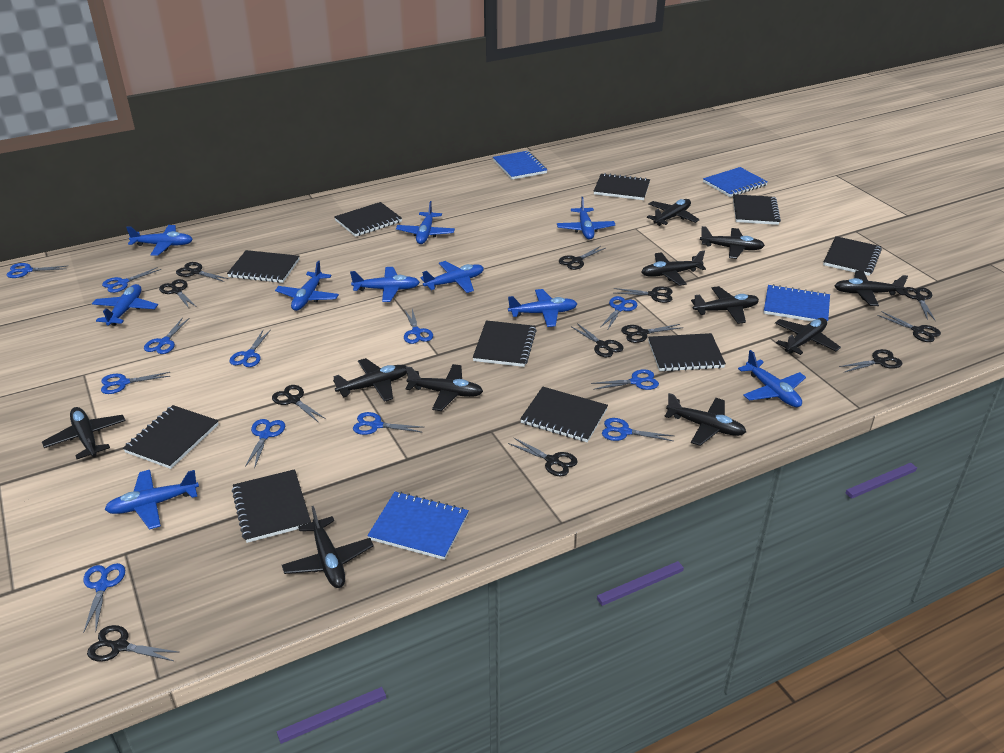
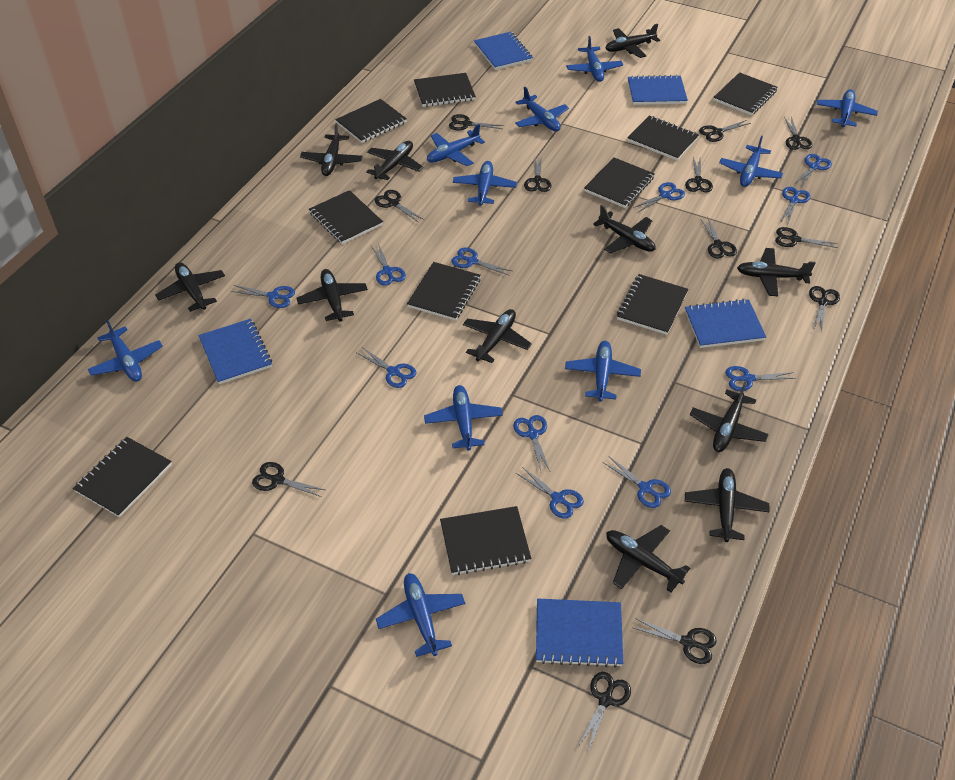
blue notebook: 4 -> 5
blue scissors: 12 -> 11

